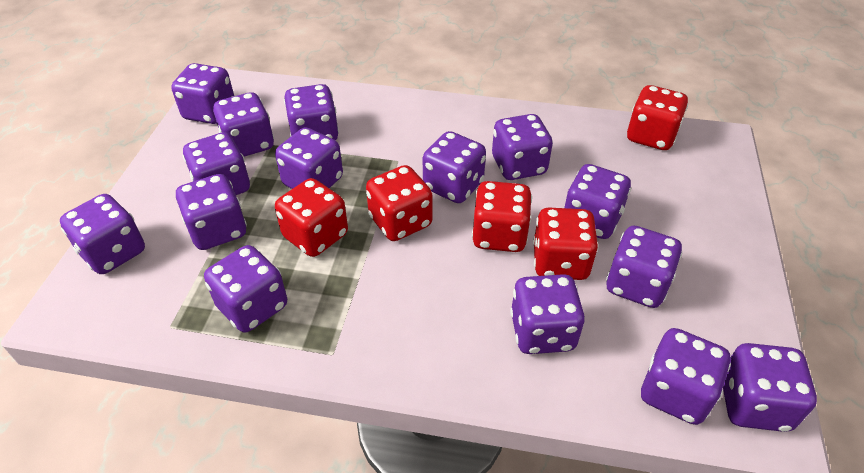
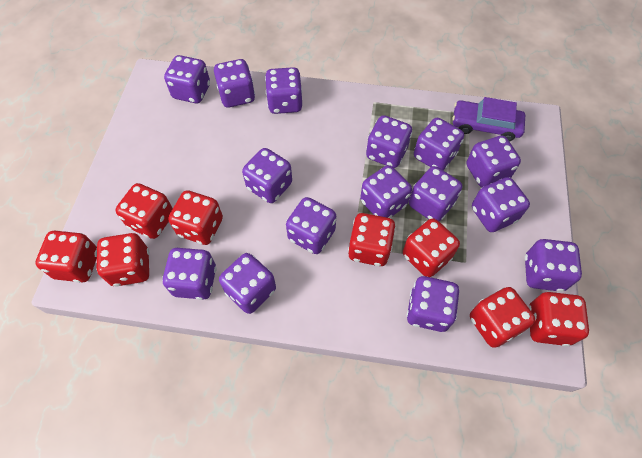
purple car: 0 -> 1
red dice: 5 -> 8

